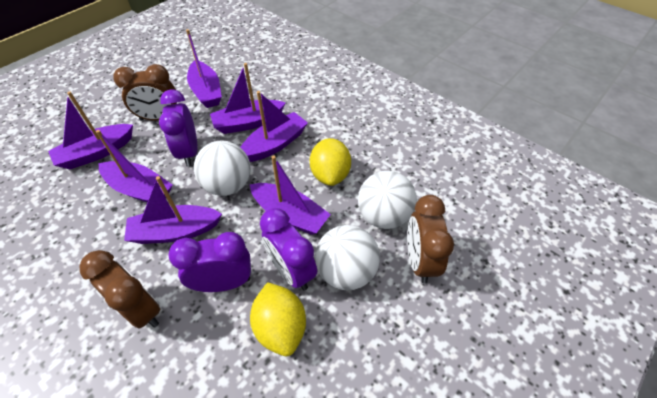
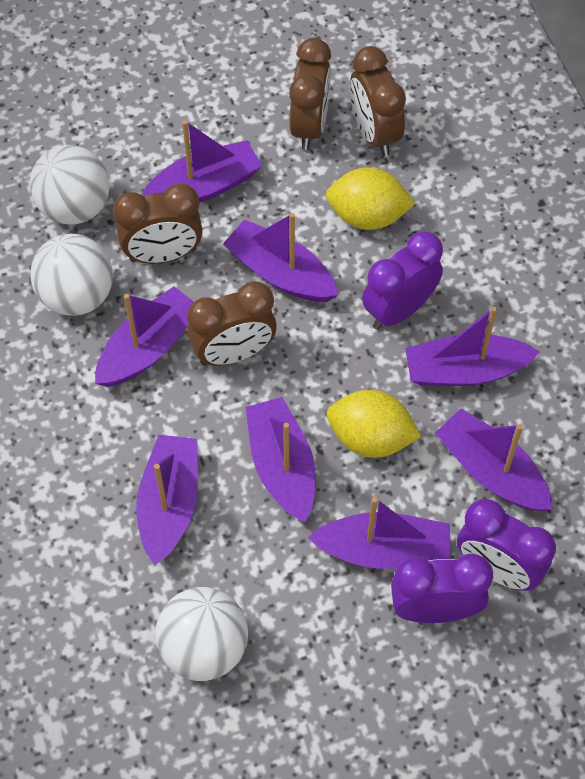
brown clock: 3 -> 4
purple boat: 7 -> 8

